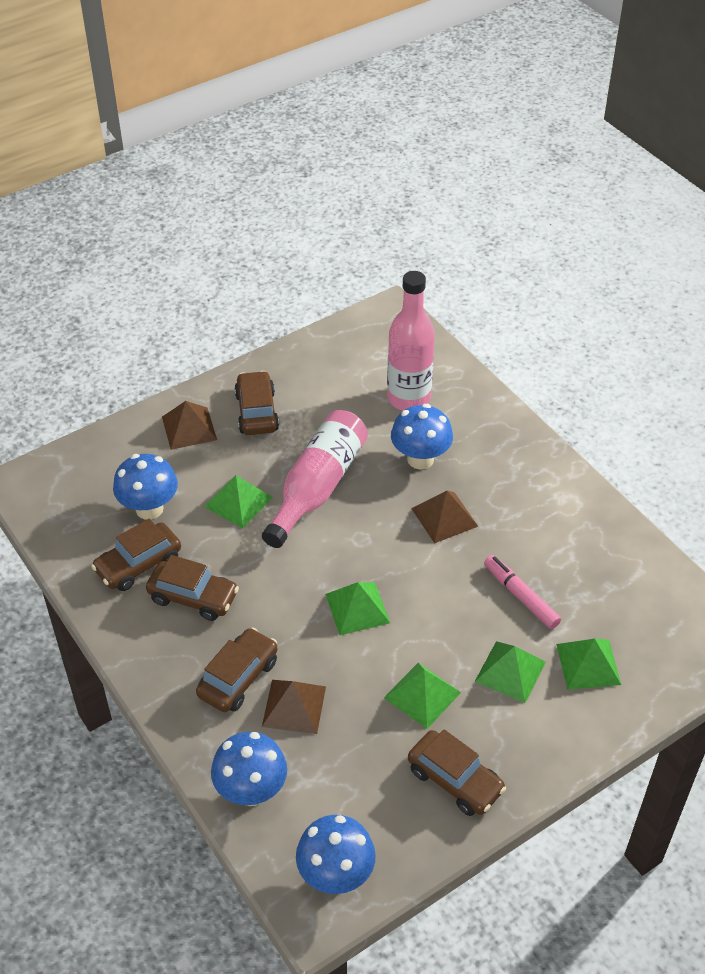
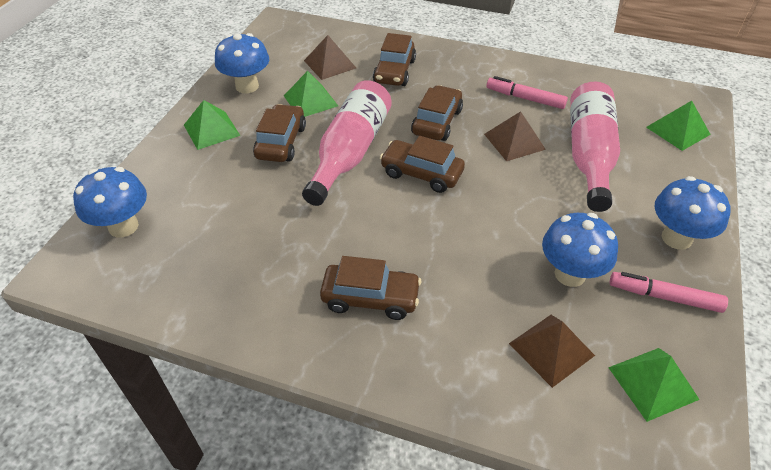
green pyramid: 5 -> 4
pink marker: 1 -> 2

